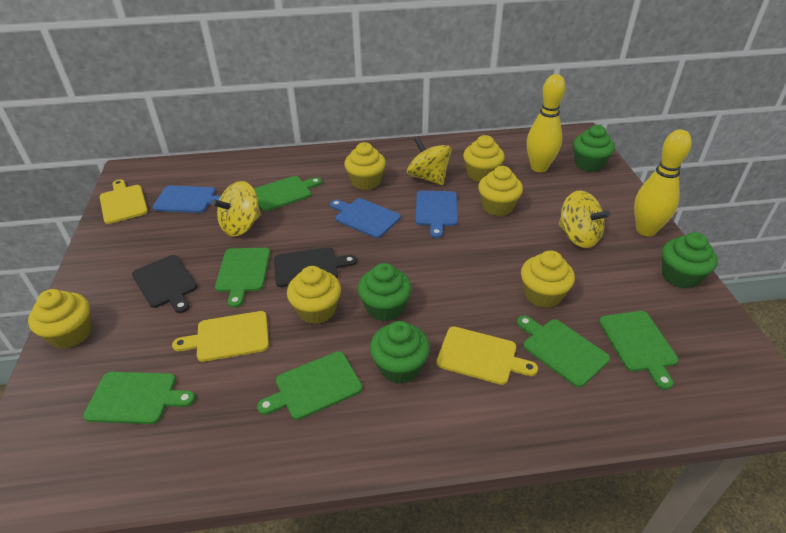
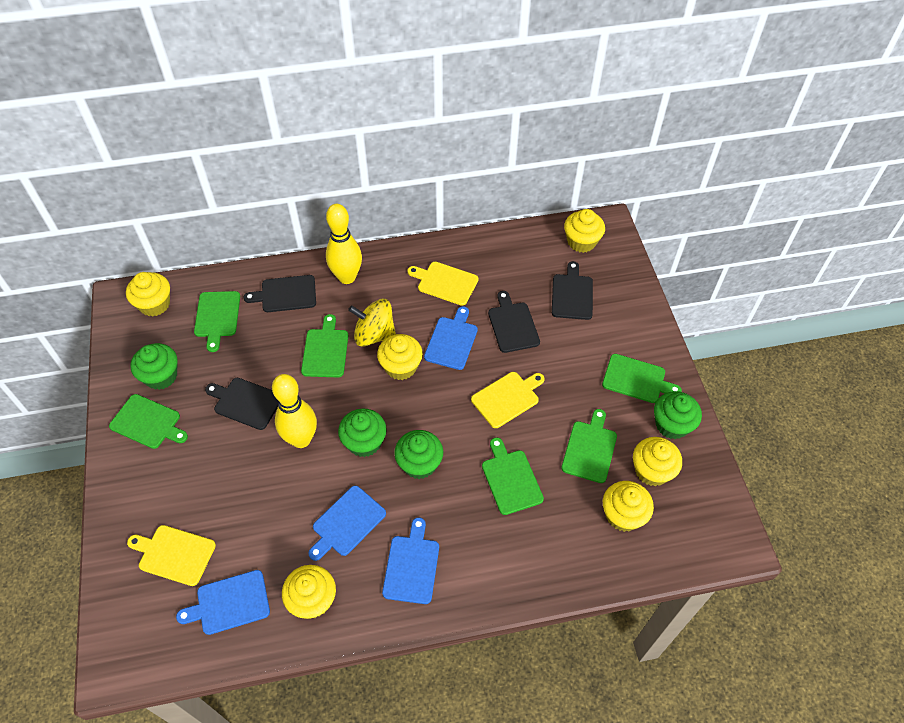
black cutting board: 2 -> 4
blue cutting board: 3 -> 4
yellow spinning top: 3 -> 1

